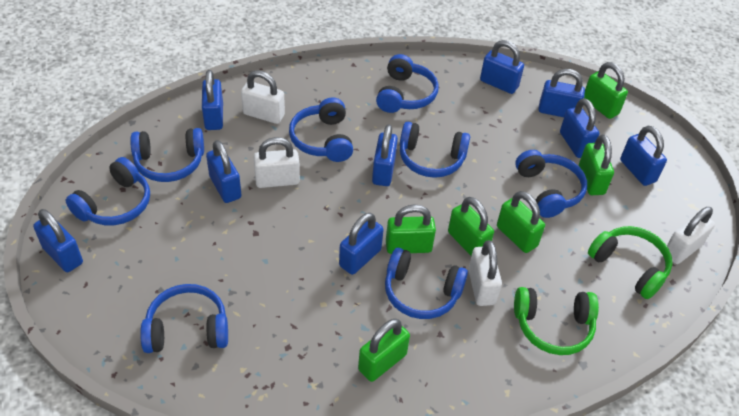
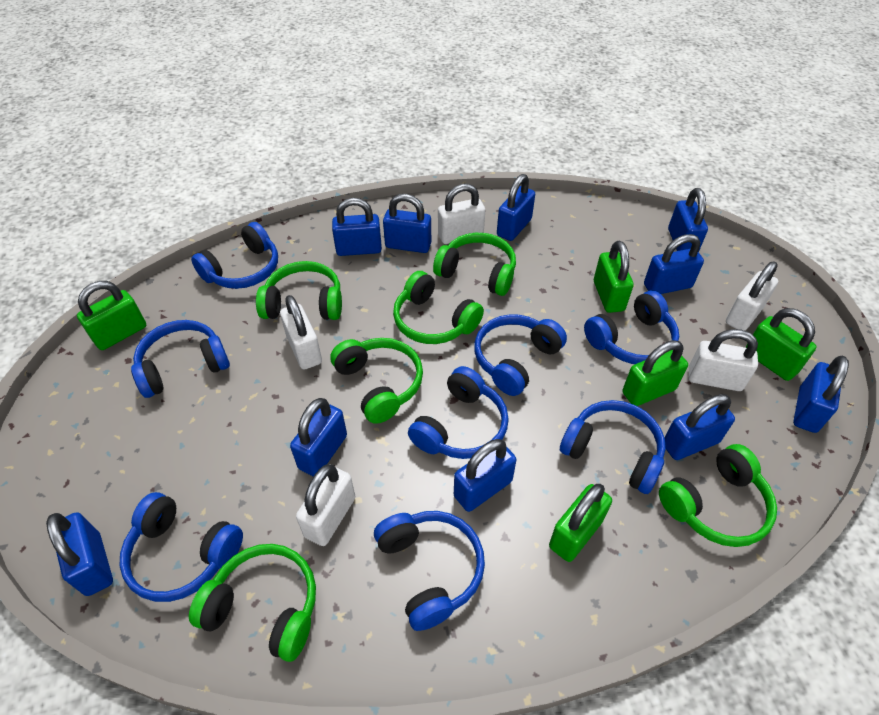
blue padlock: 9 -> 10
green headphones: 2 -> 6
green padlock: 6 -> 5
white padlock: 4 -> 5

